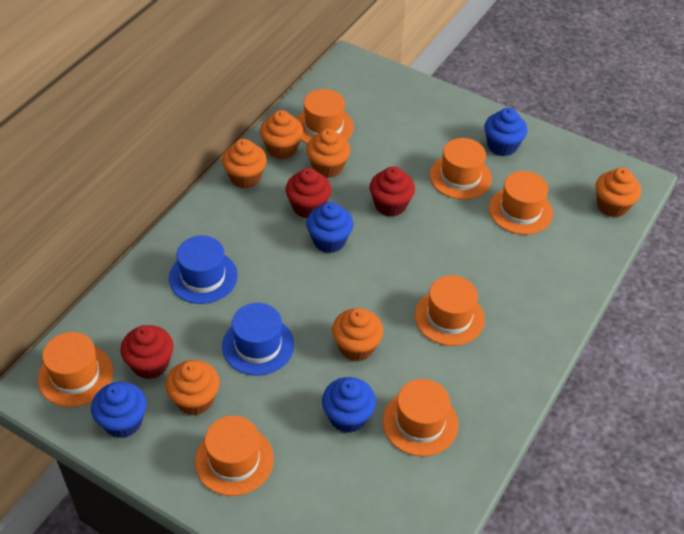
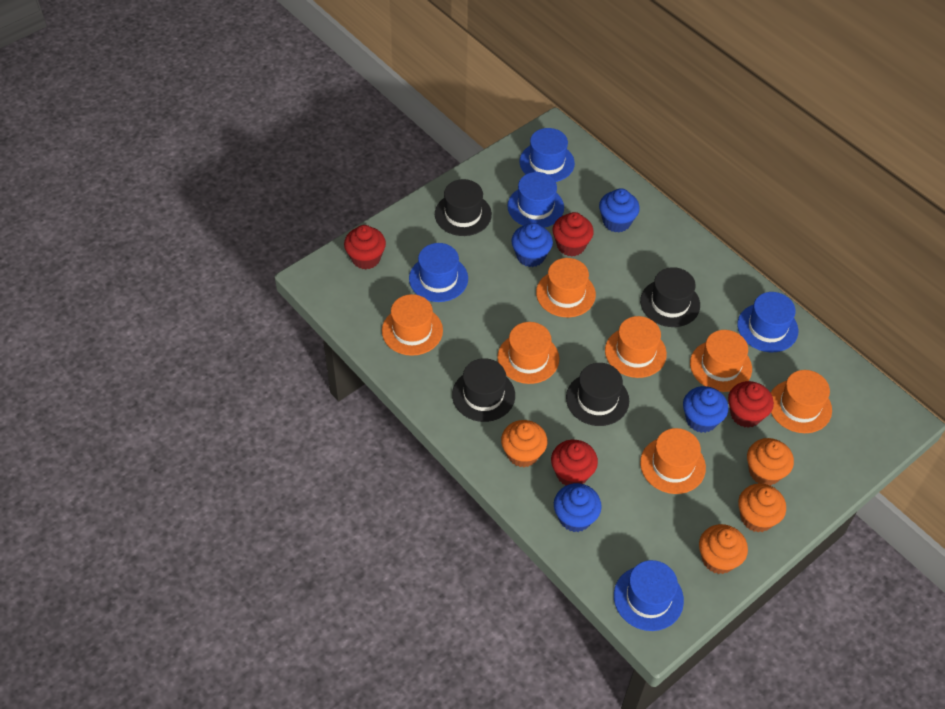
black hat: 0 -> 4
blue hat: 2 -> 5
orange cupcake: 6 -> 4
red cupcake: 3 -> 4

